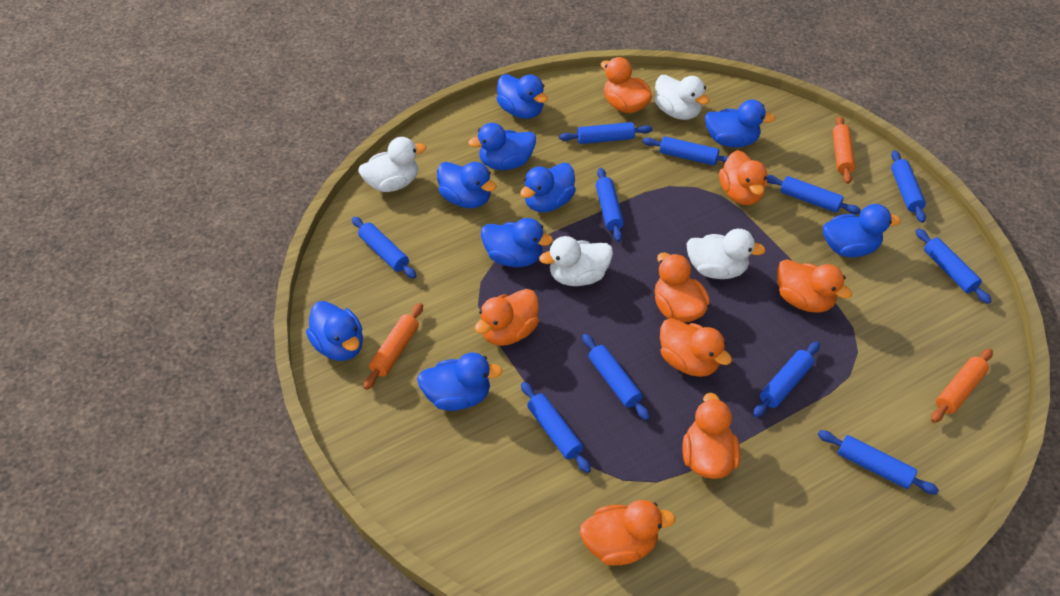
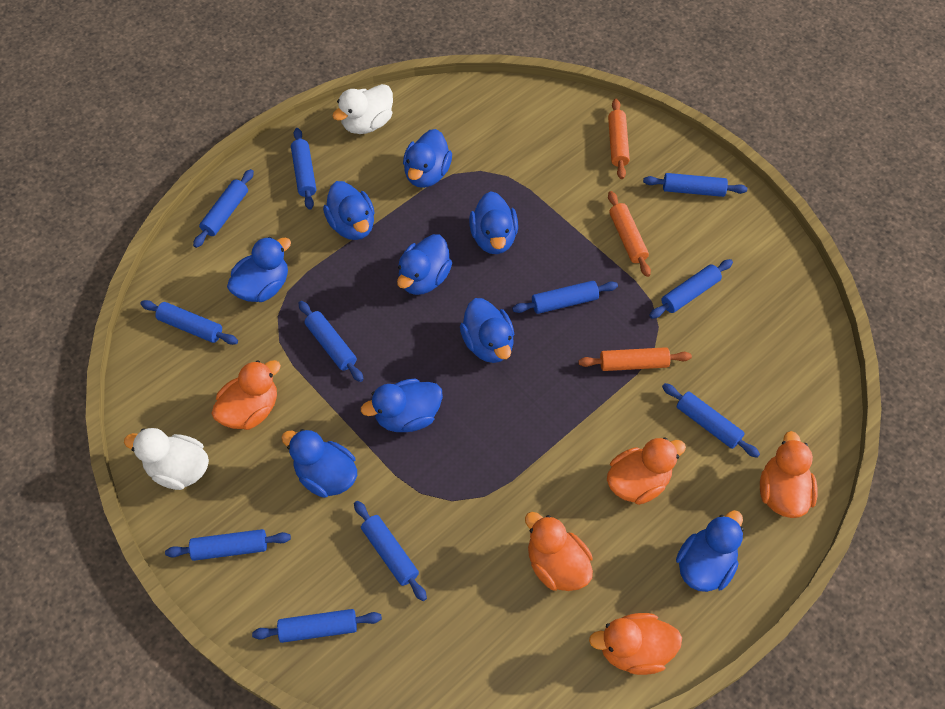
orange duck: 8 -> 5
white duck: 4 -> 2

